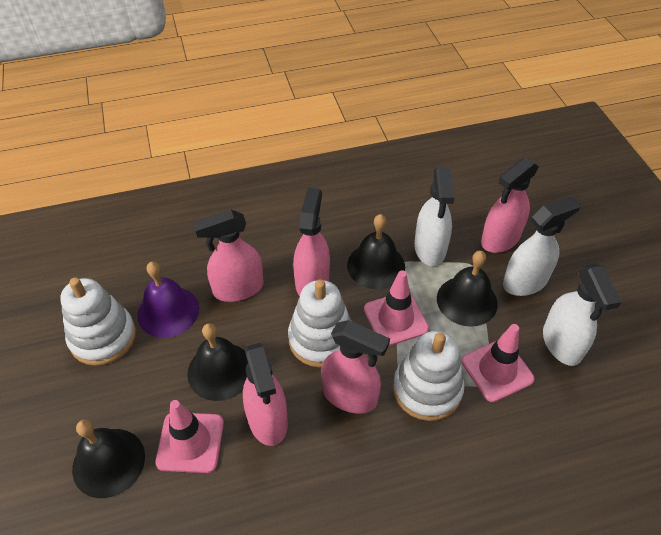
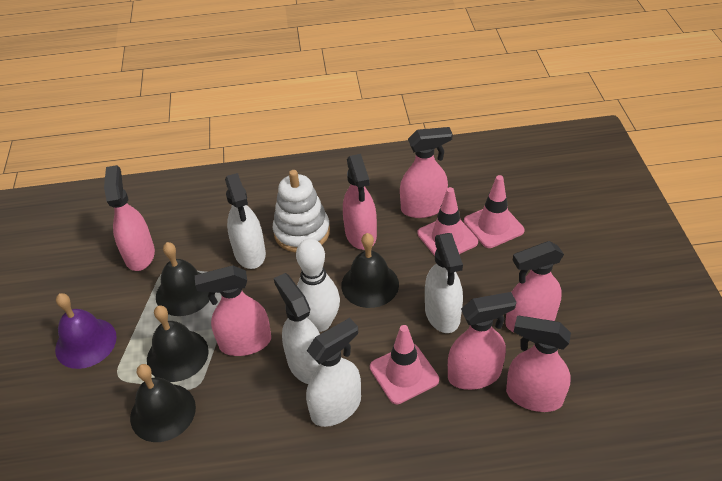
pink spray bottle: 5 -> 7
white bowling pin: 0 -> 1
white spray bottle: 3 -> 4
white stacking toy: 3 -> 1

